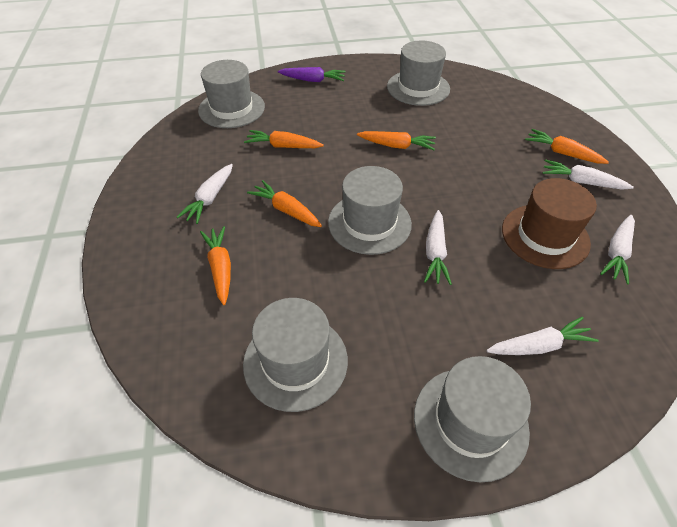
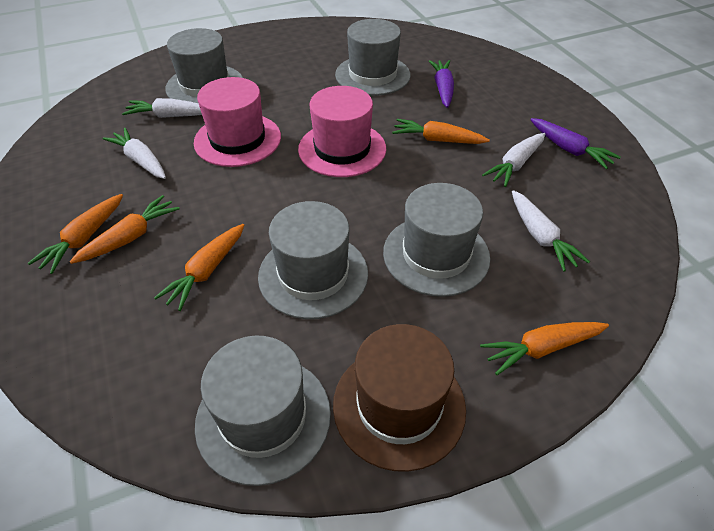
pink hat: 0 -> 2
purple carrot: 1 -> 2
white carrot: 5 -> 4

